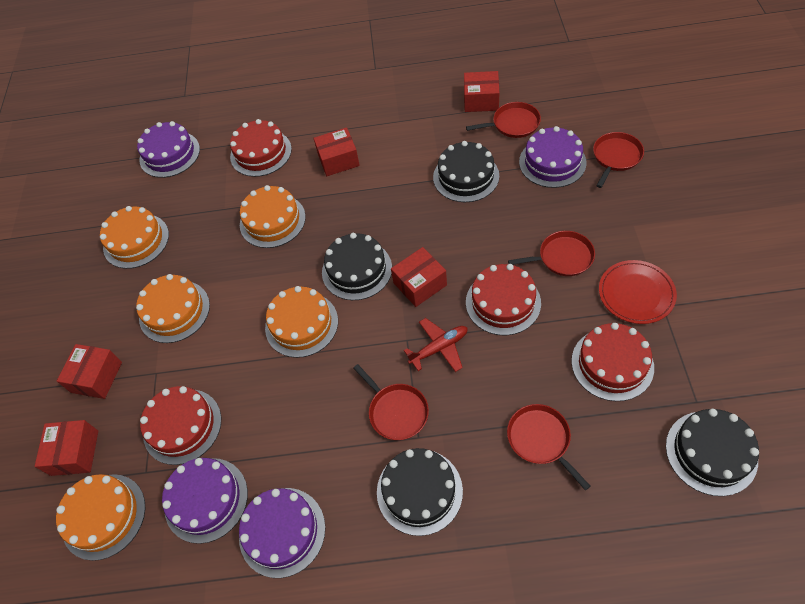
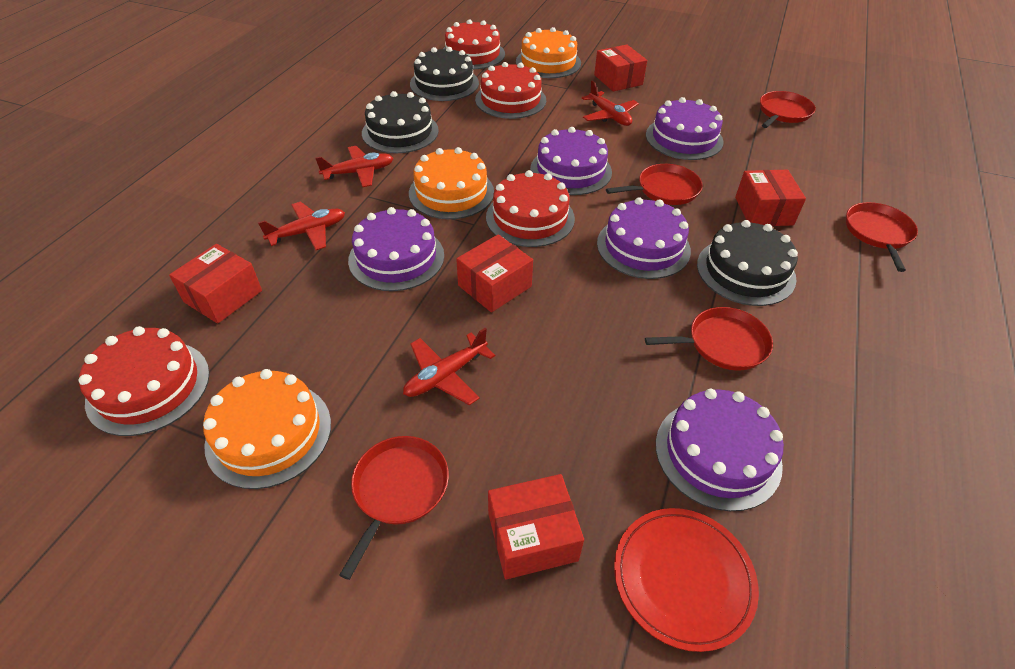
black cake: 4 -> 3
orange cake: 5 -> 3
purple cake: 4 -> 5
red plane: 1 -> 4

